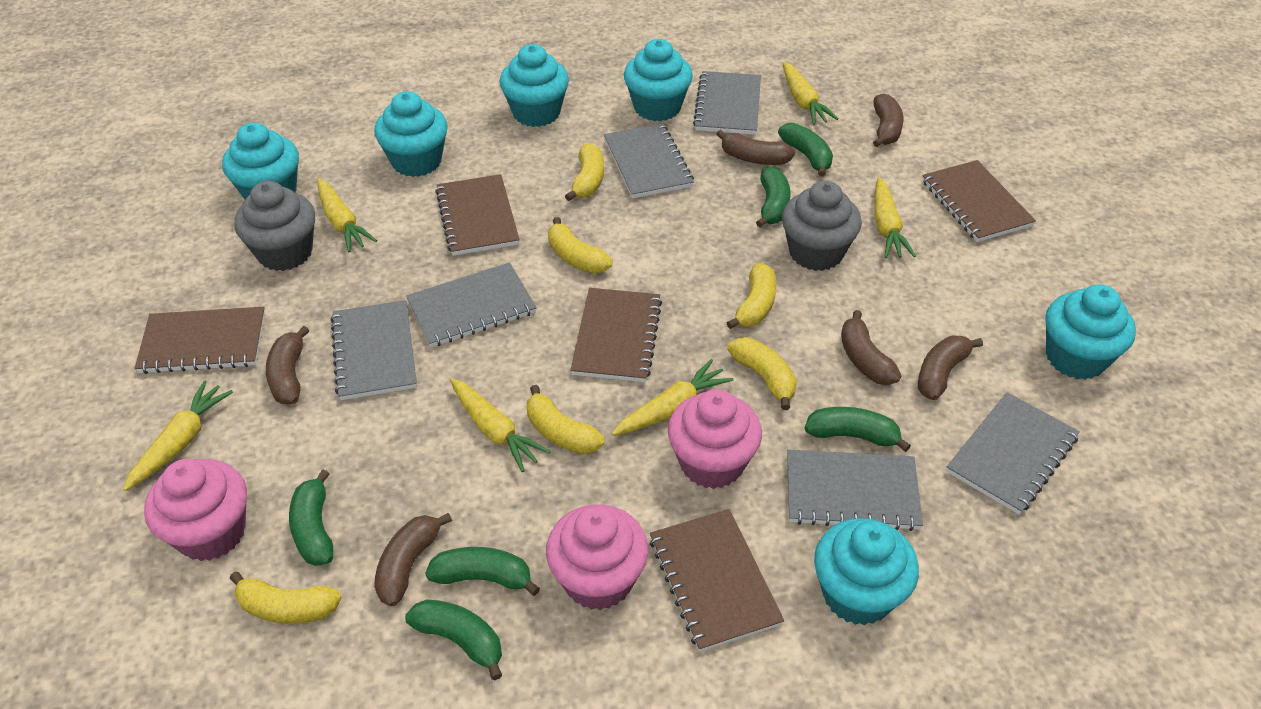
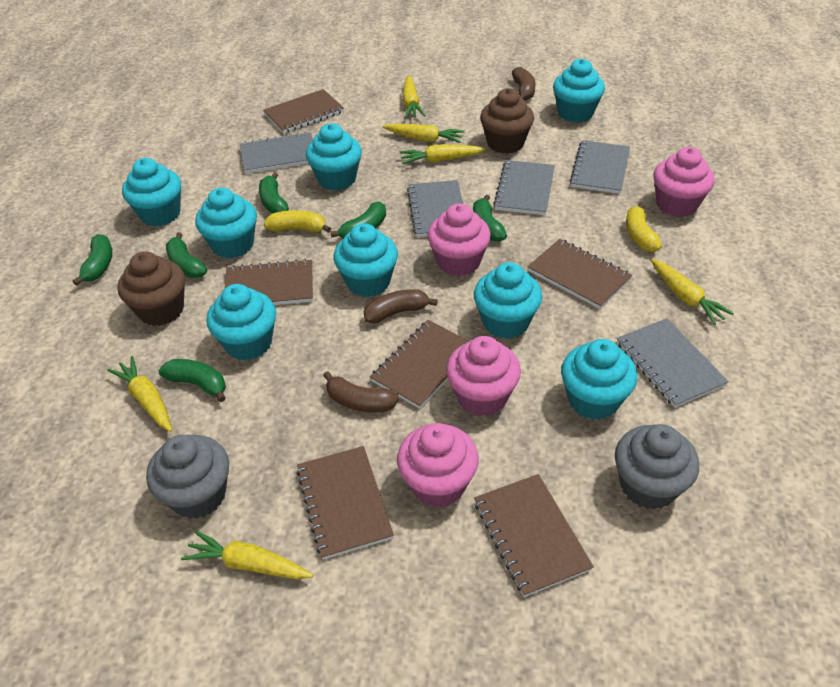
brown banana: 6 -> 3
brown cupcake: 0 -> 2
brown notebook: 5 -> 6
grey notebook: 6 -> 5
pink cupcake: 3 -> 4
turquoise cupcake: 6 -> 8
yellow banana: 6 -> 2

